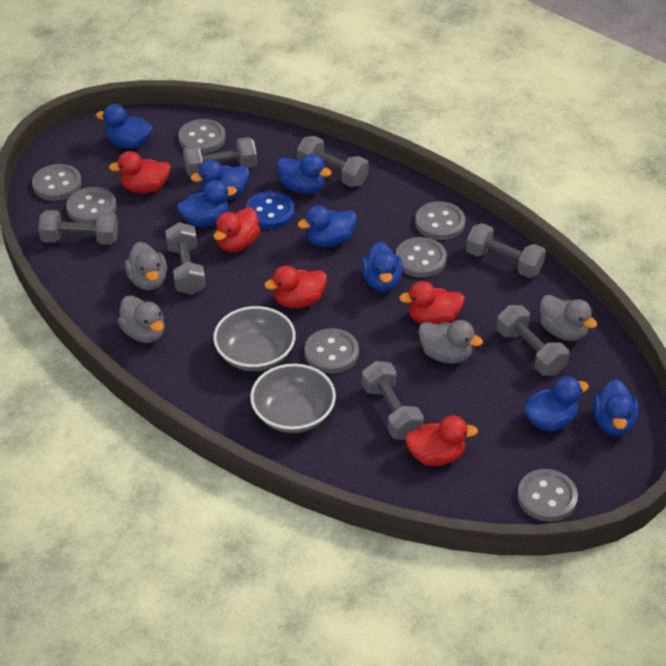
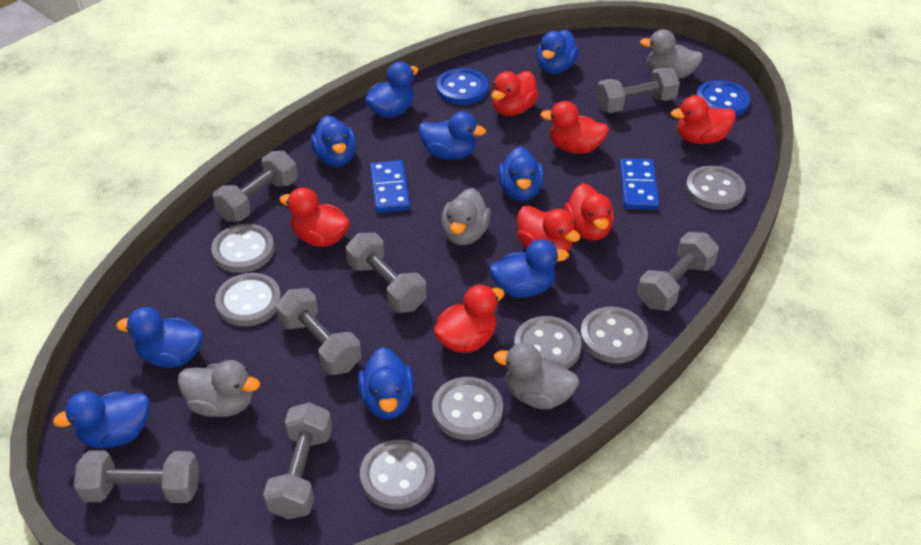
blue button: 1 -> 2
blue domino: 0 -> 2
blue duck: 8 -> 9
grey bowl: 2 -> 0
red duck: 5 -> 7

